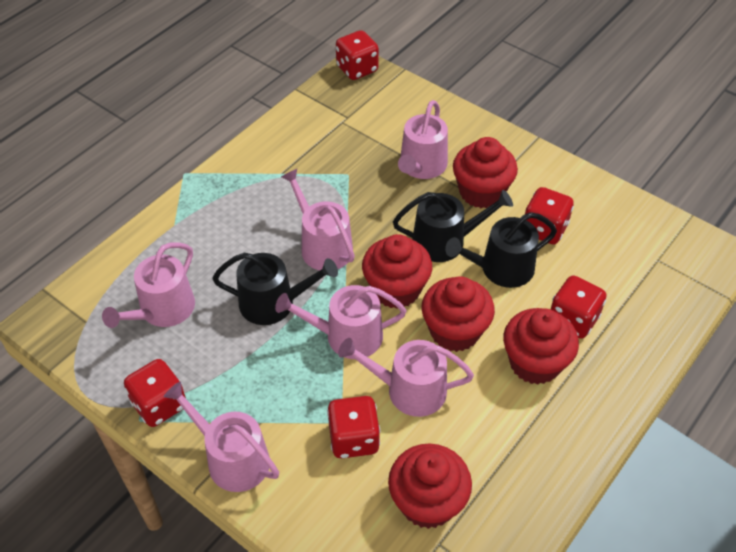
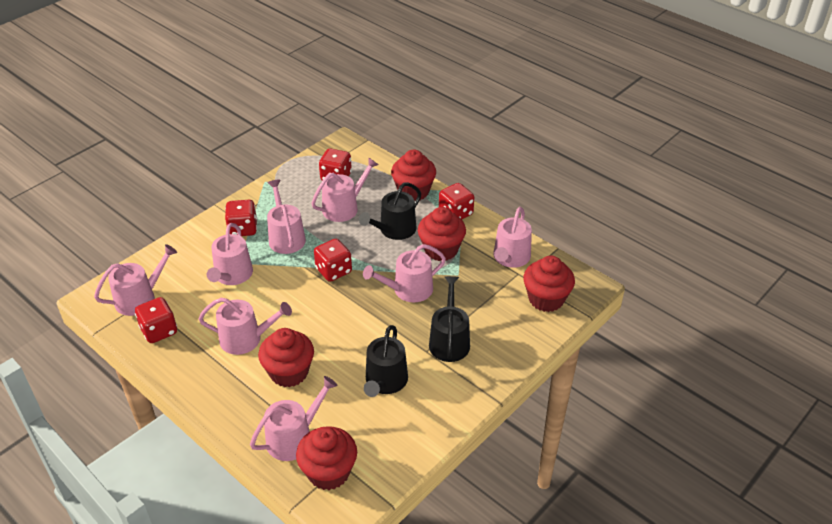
pink watering can: 6 -> 8

